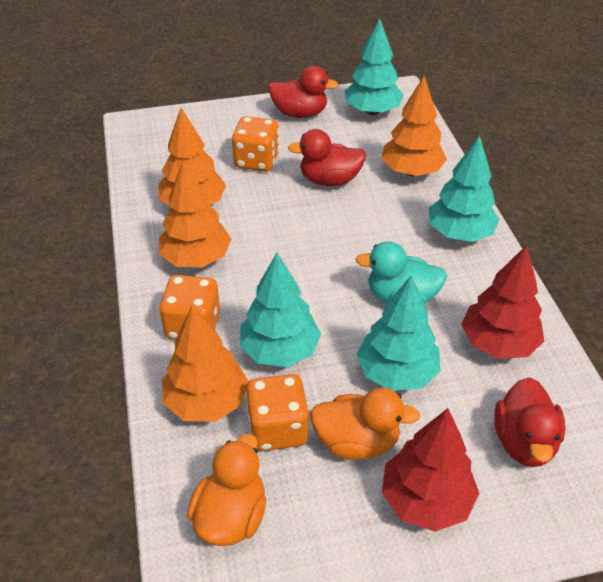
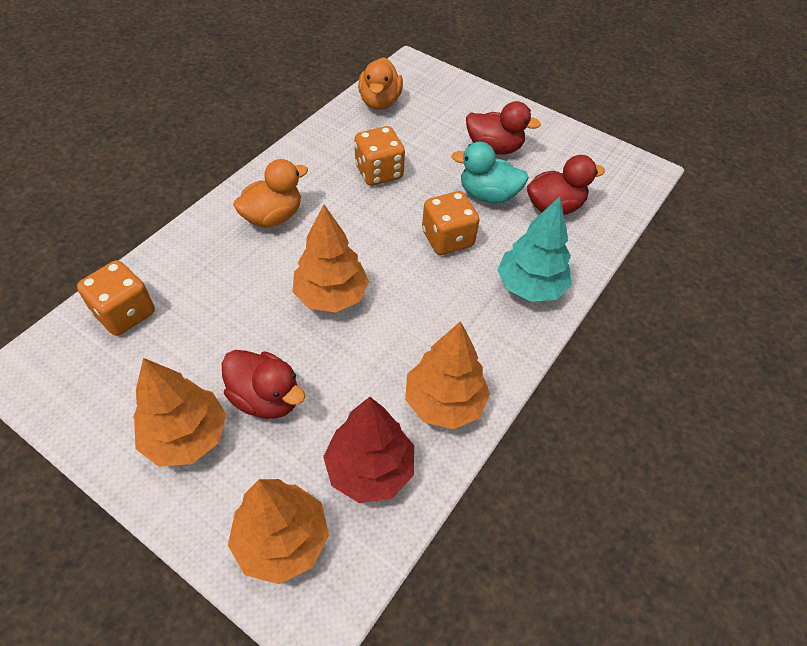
red tree: 2 -> 1
turquoise tree: 4 -> 1

